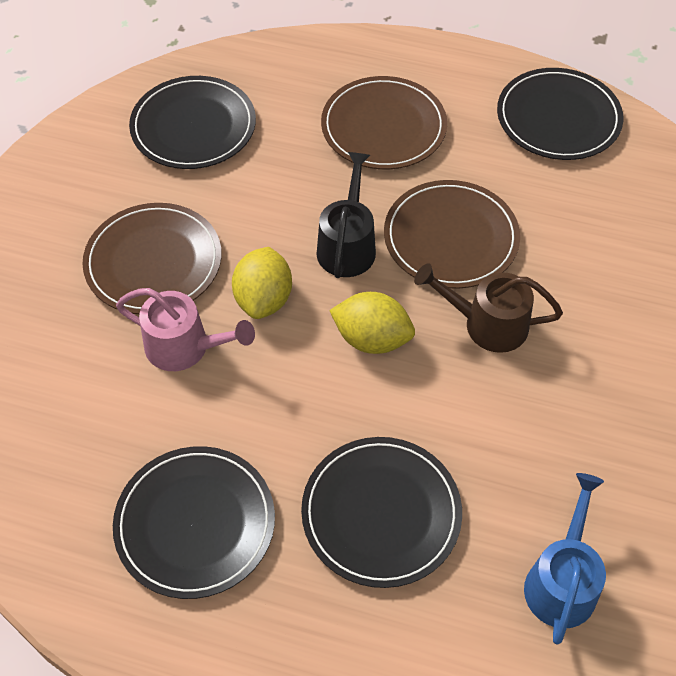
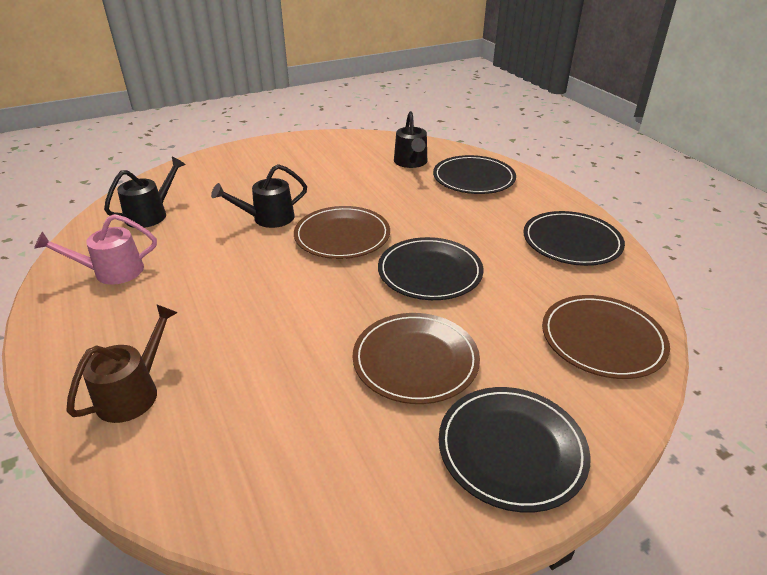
black watering can: 1 -> 3
blue watering can: 1 -> 0
yellow lemon: 2 -> 0

